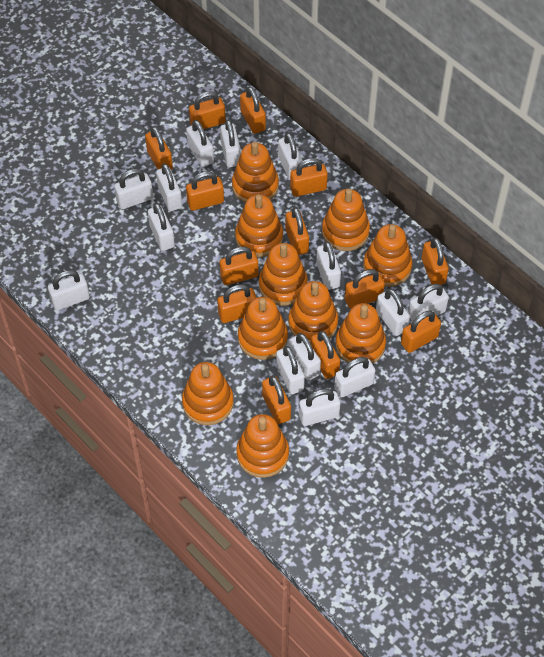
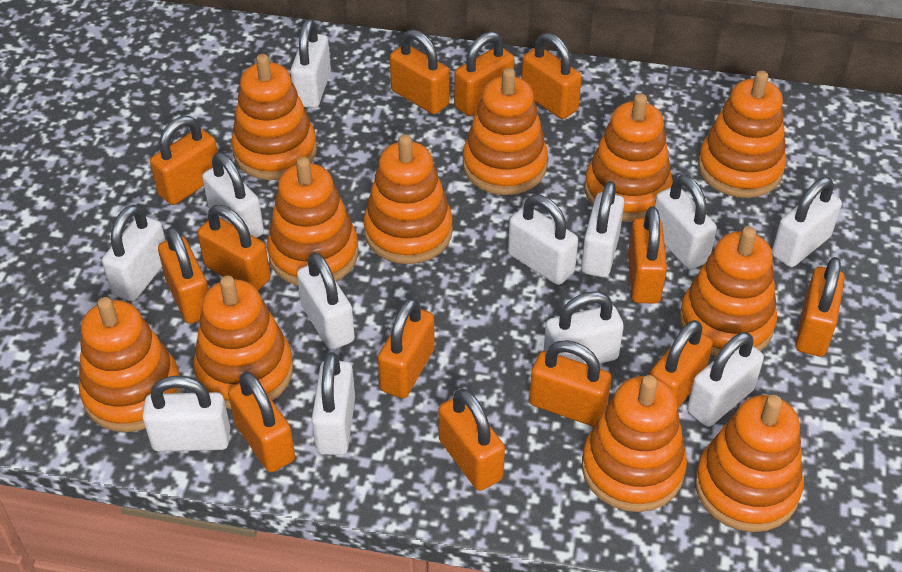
orange stacking toy: 10 -> 11
white padlock: 14 -> 12

